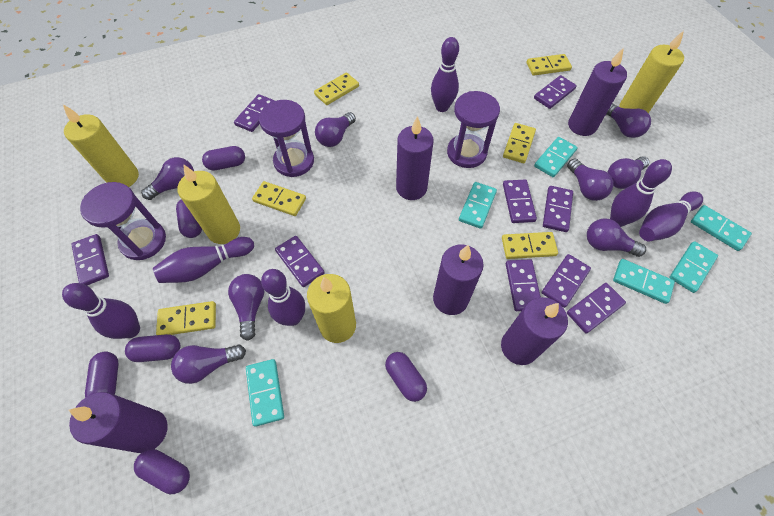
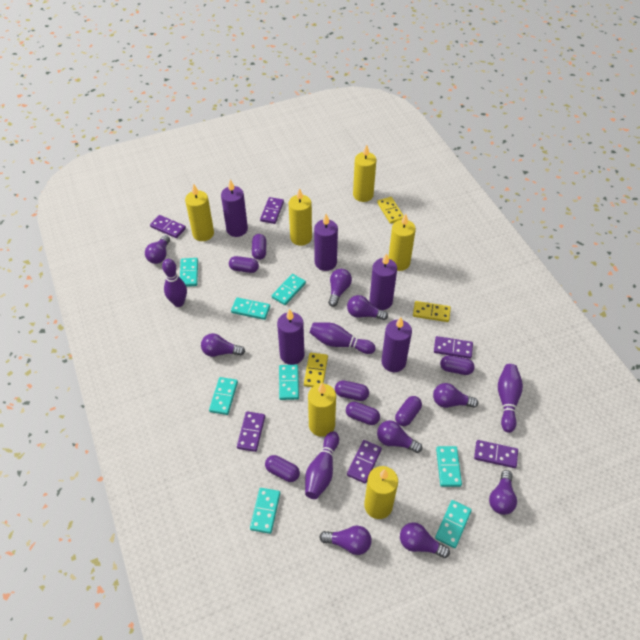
purple bowling pin: 6 -> 4
purple capsule: 6 -> 7
purple domino: 9 -> 6
purple hourglass: 3 -> 0
purple light bulb: 8 -> 9
turquoise domino: 6 -> 8
yellow candle: 4 -> 6
yellow domino: 6 -> 3

